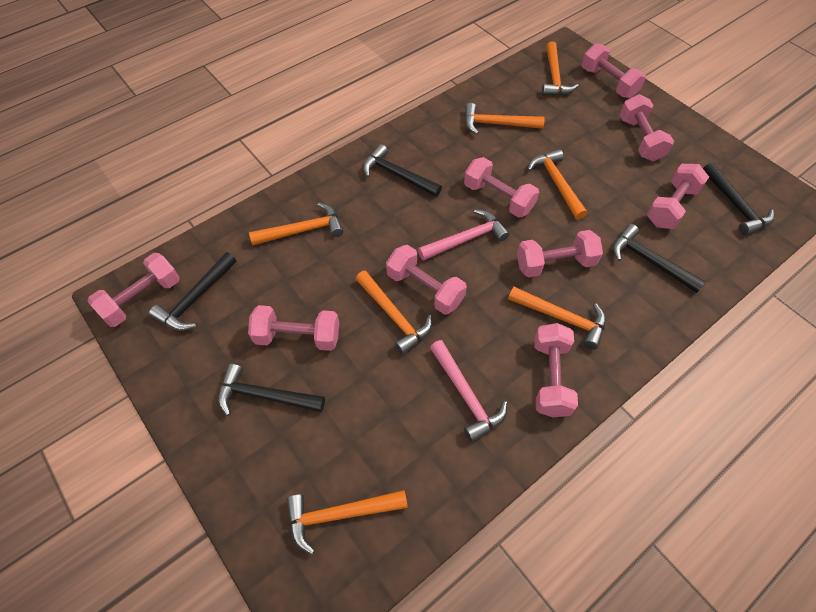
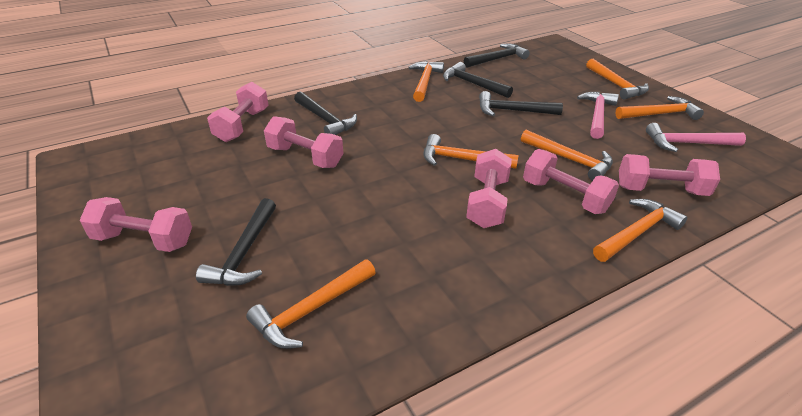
pink dumbbell: 9 -> 6

